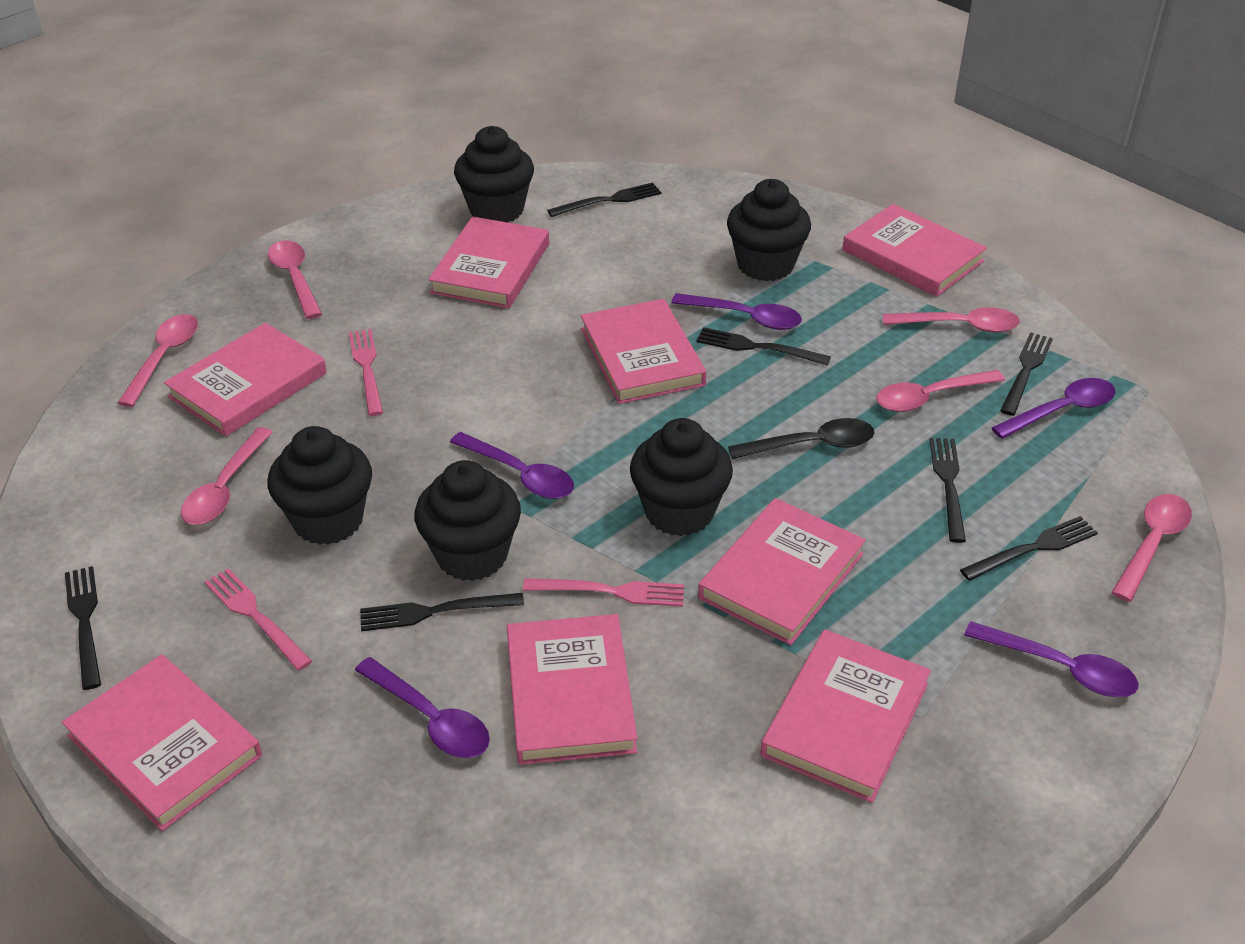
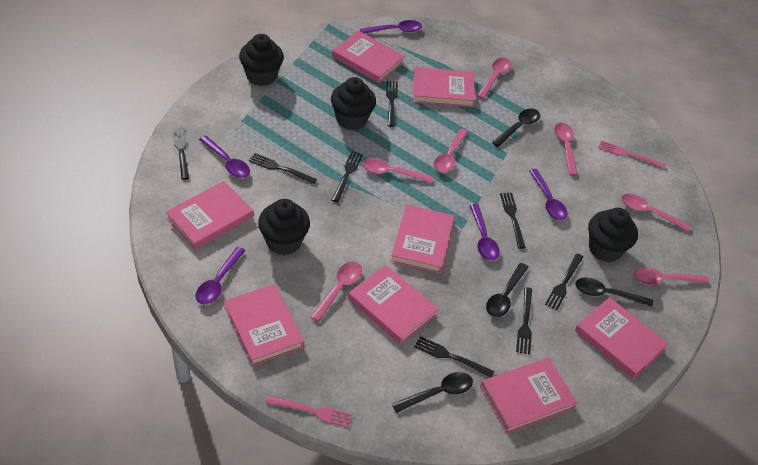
black cupcake: 5 -> 4
black fork: 7 -> 8
black spoon: 1 -> 4
pink fork: 3 -> 2
pink spoon: 6 -> 7

